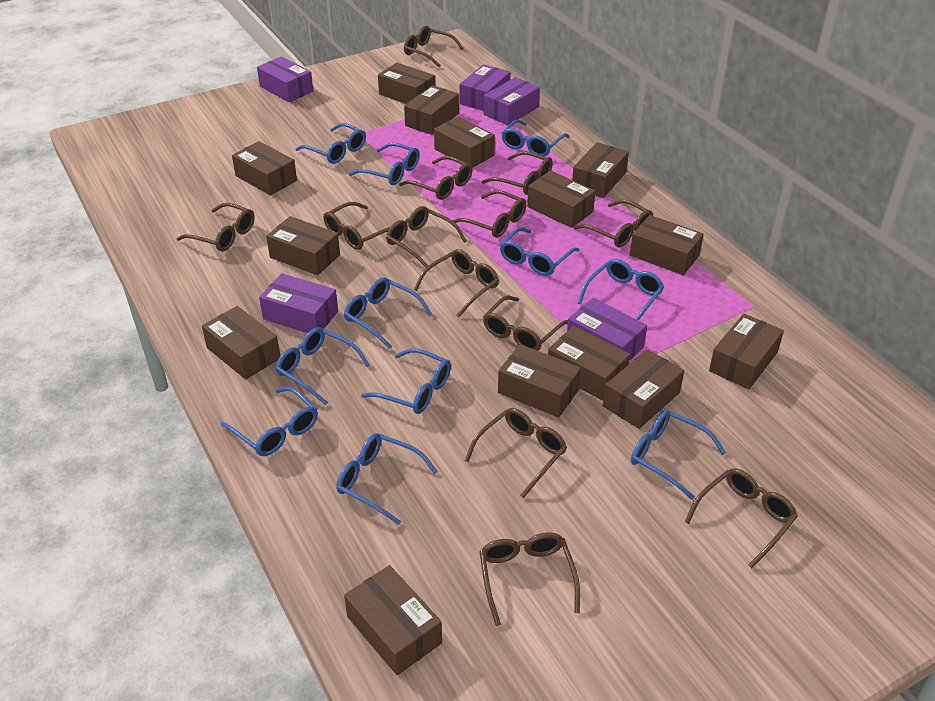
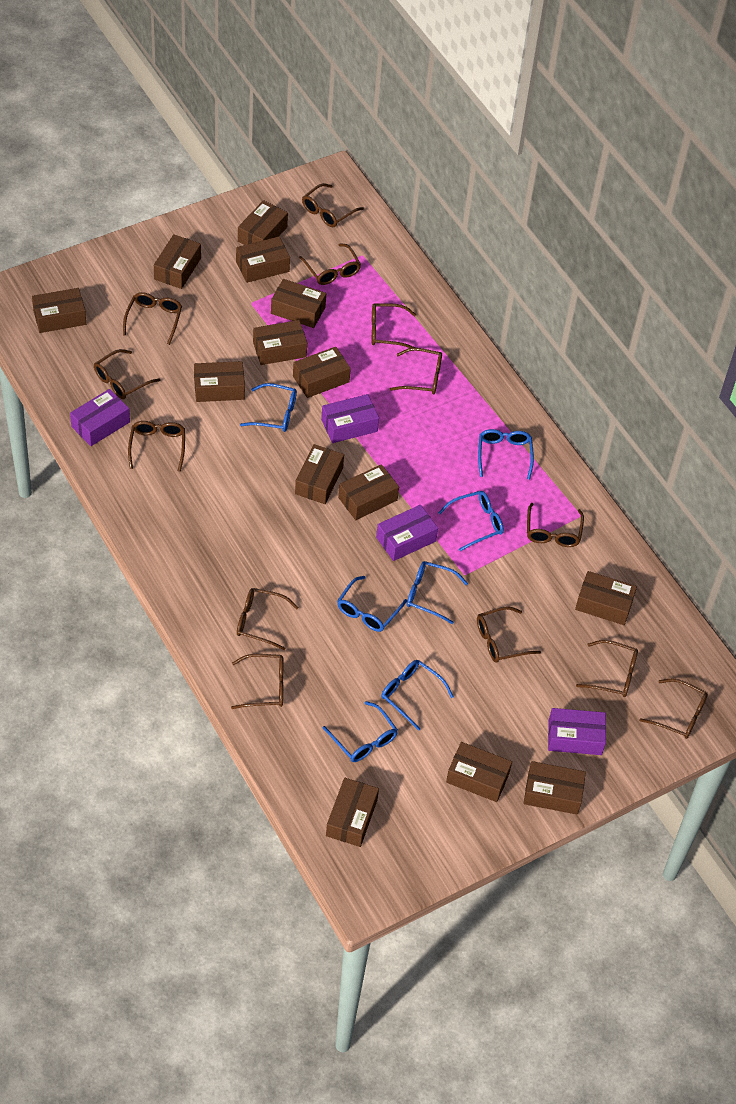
blue glasses: 11 -> 7
purple box: 5 -> 4

